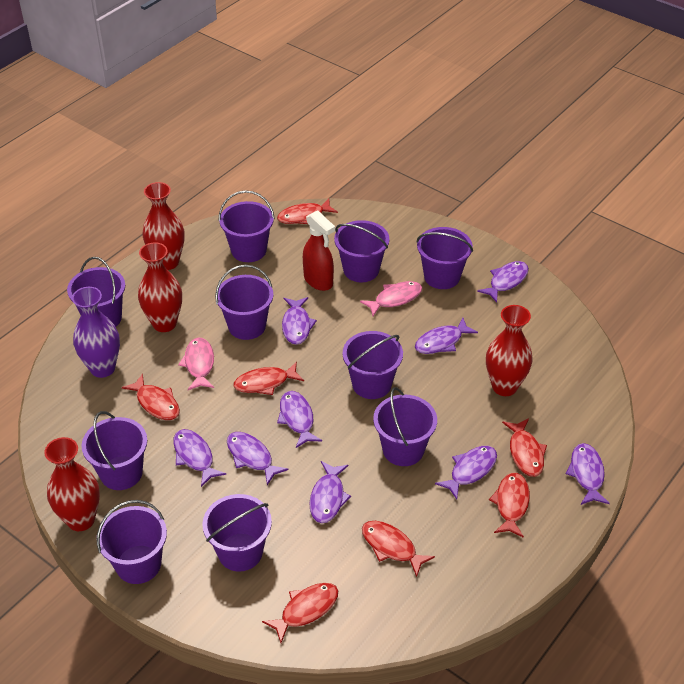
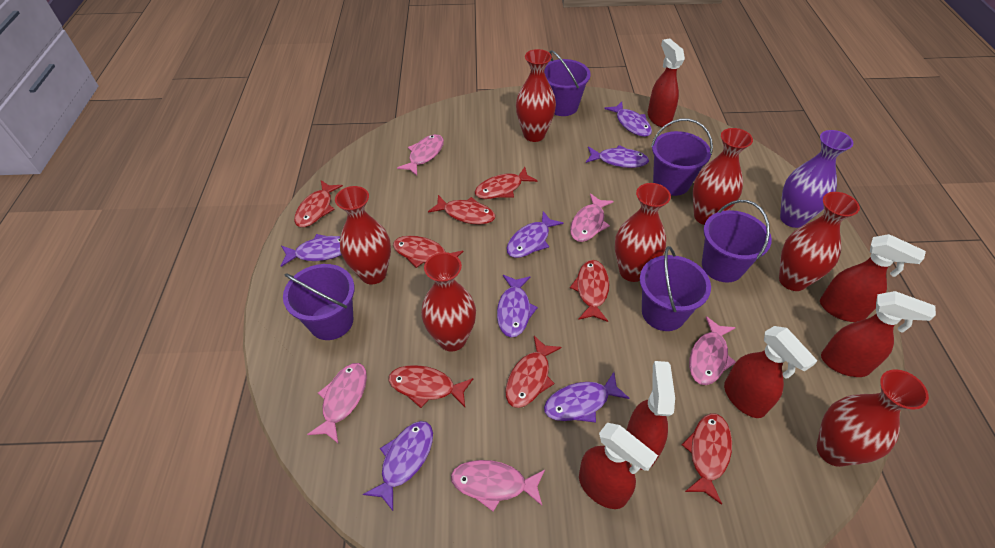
pink fish: 2 -> 5
purple bucket: 10 -> 5
purple fish: 9 -> 7
red fish: 7 -> 8
red spray bottle: 1 -> 6
red vase: 4 -> 7

